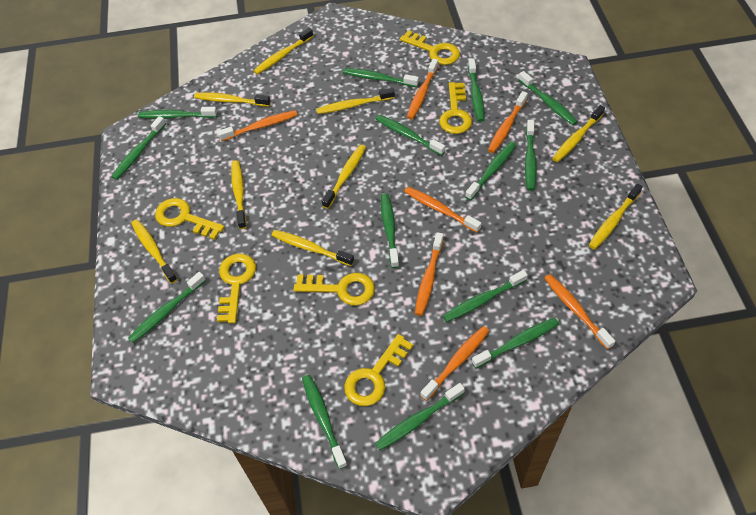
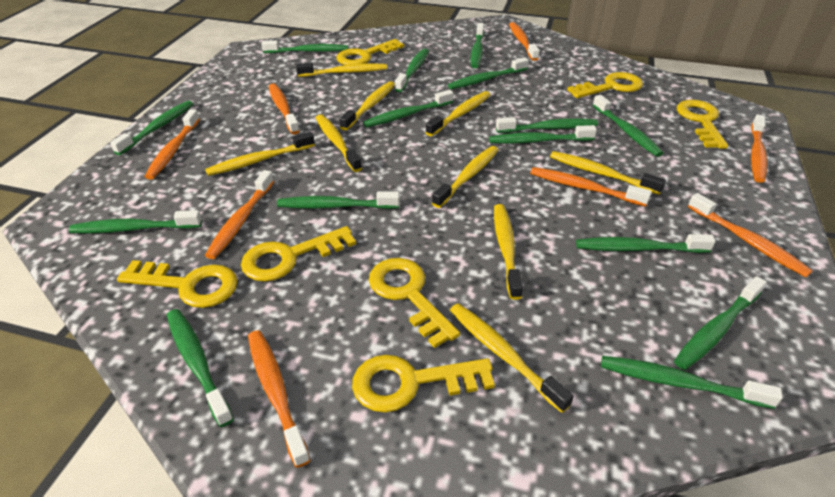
green toothbrush: 14 -> 15
orange toothbrush: 7 -> 8
yellow key: 6 -> 7

